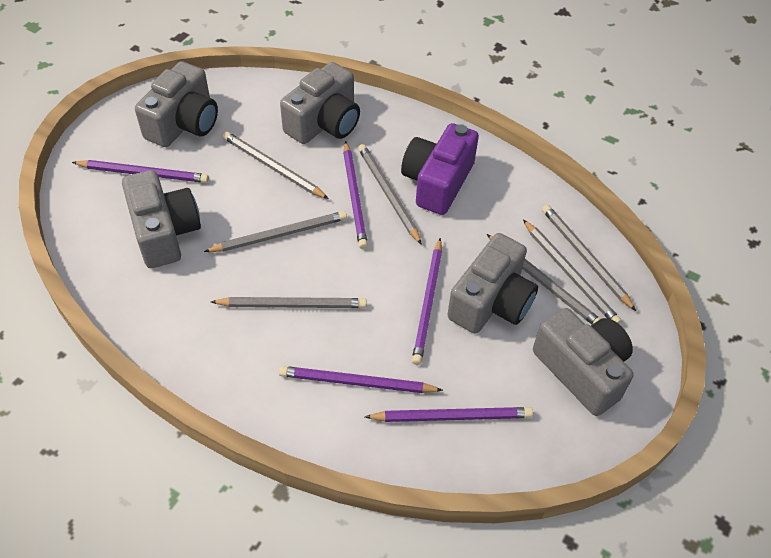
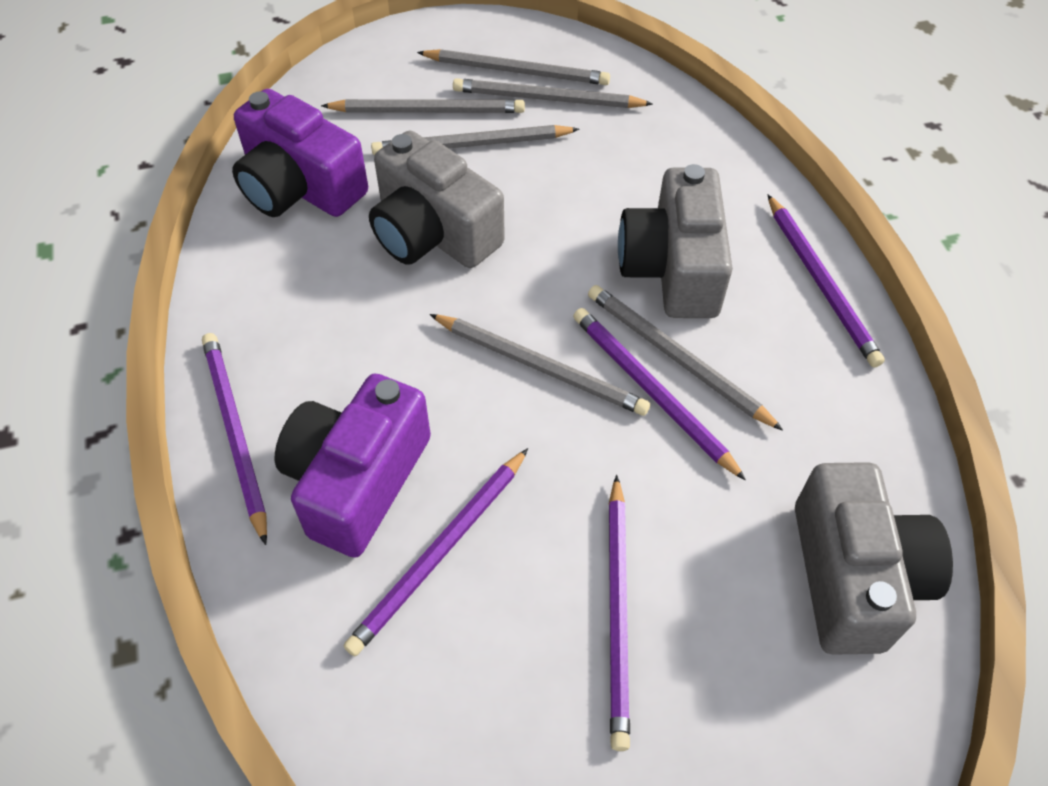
grey camera: 5 -> 3
grey pencil: 7 -> 6
purple camera: 1 -> 2

